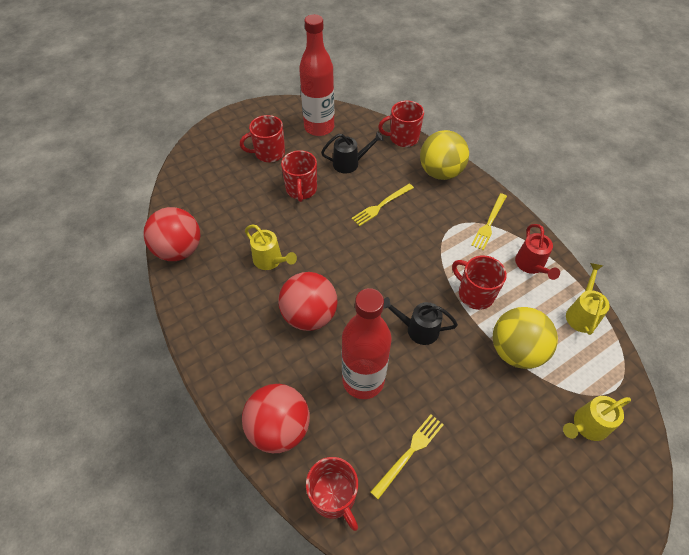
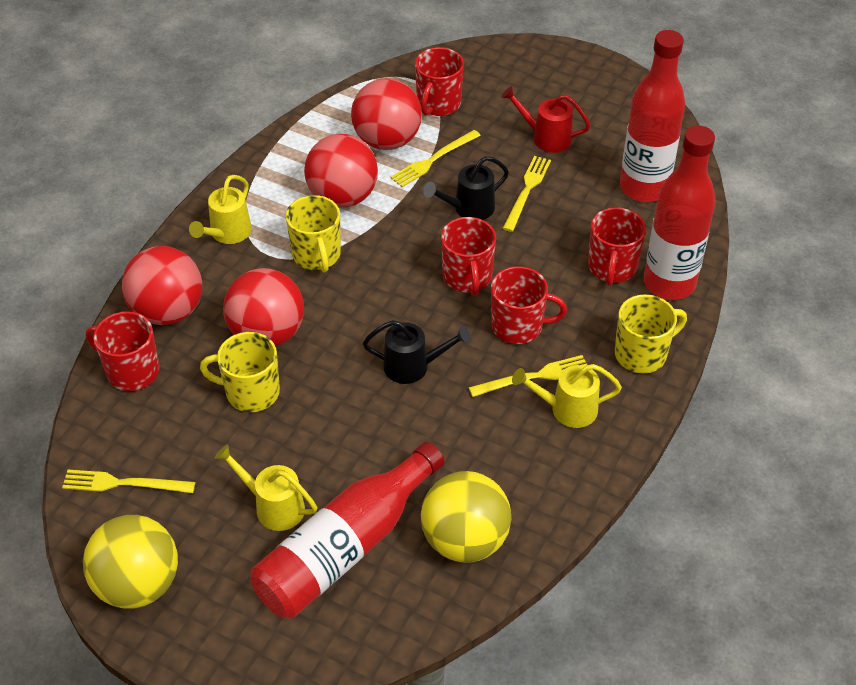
red ball: 3 -> 4
red bottle: 2 -> 3
yellow fork: 3 -> 4
yellow mug: 0 -> 3

